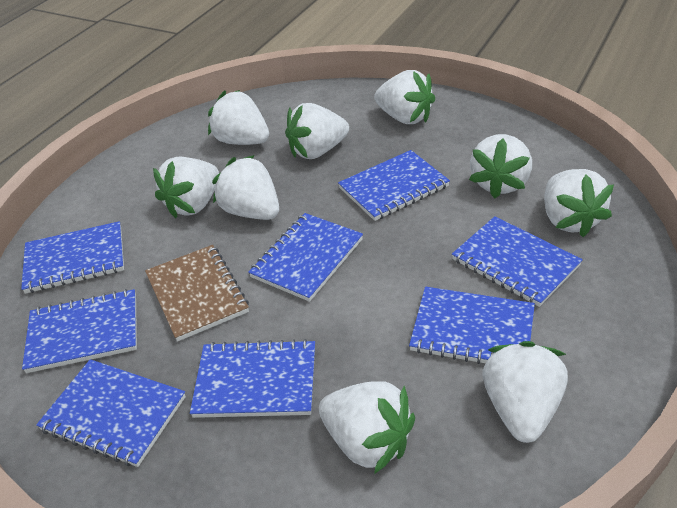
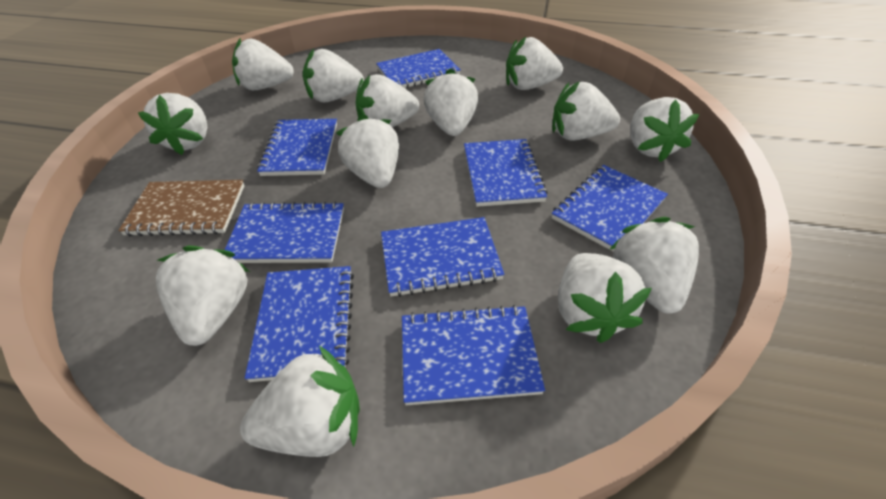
white strawberry: 9 -> 13

